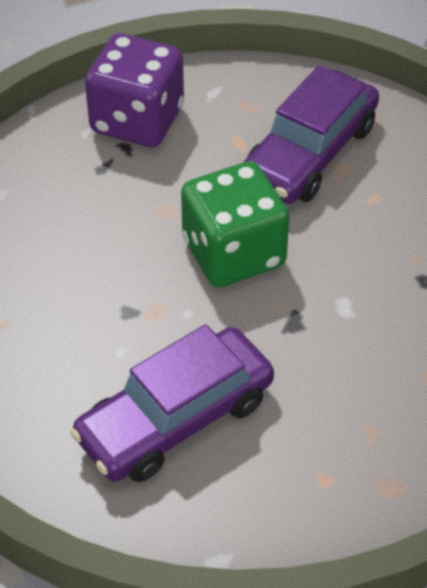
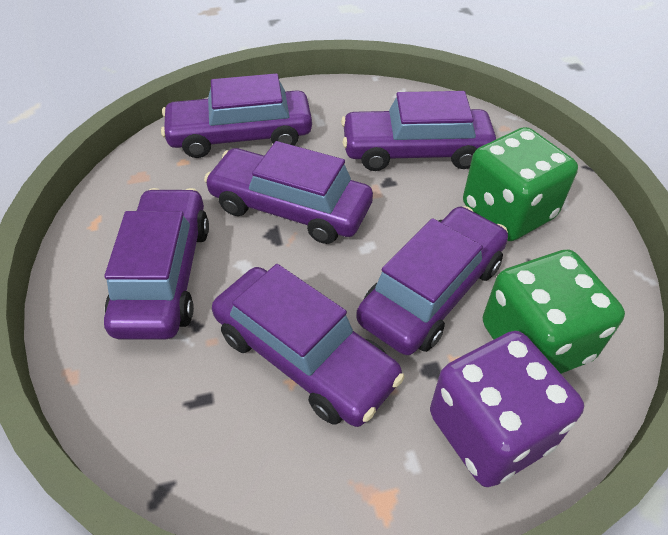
green dice: 1 -> 2
purple car: 2 -> 6

